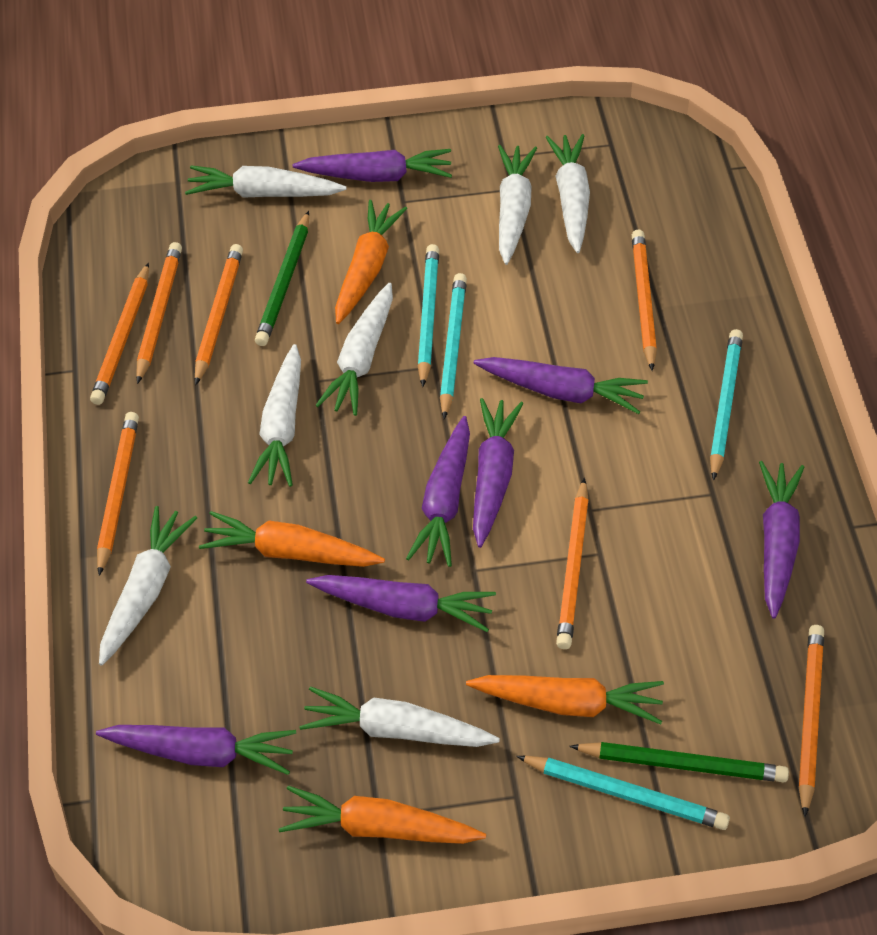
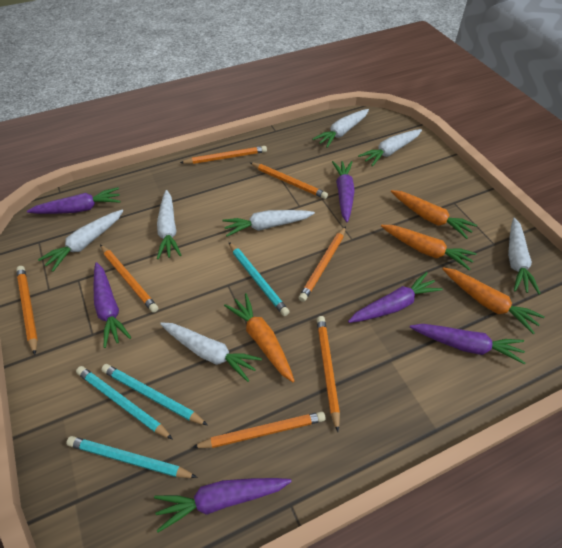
green pencil: 2 -> 0
purple carrot: 7 -> 6

